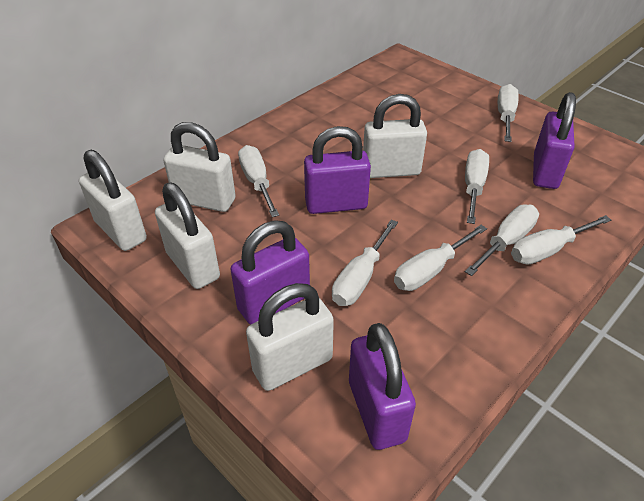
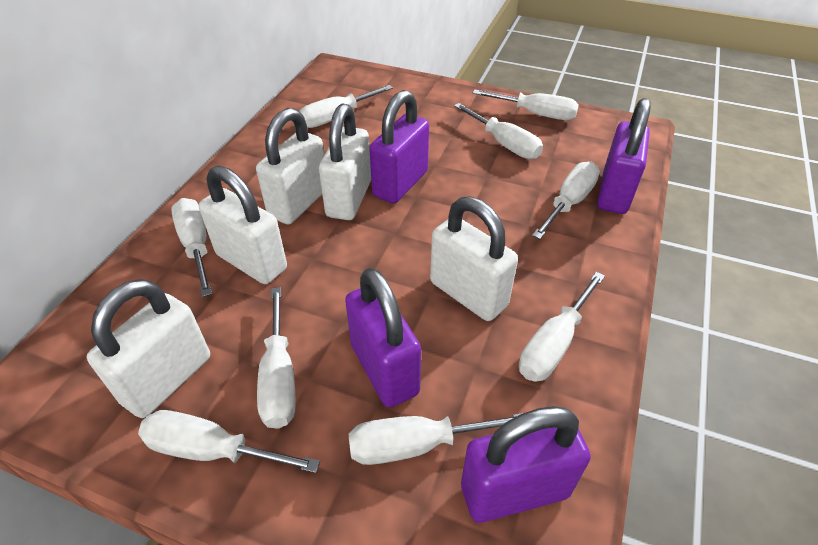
white screwdriver: 7 -> 9

